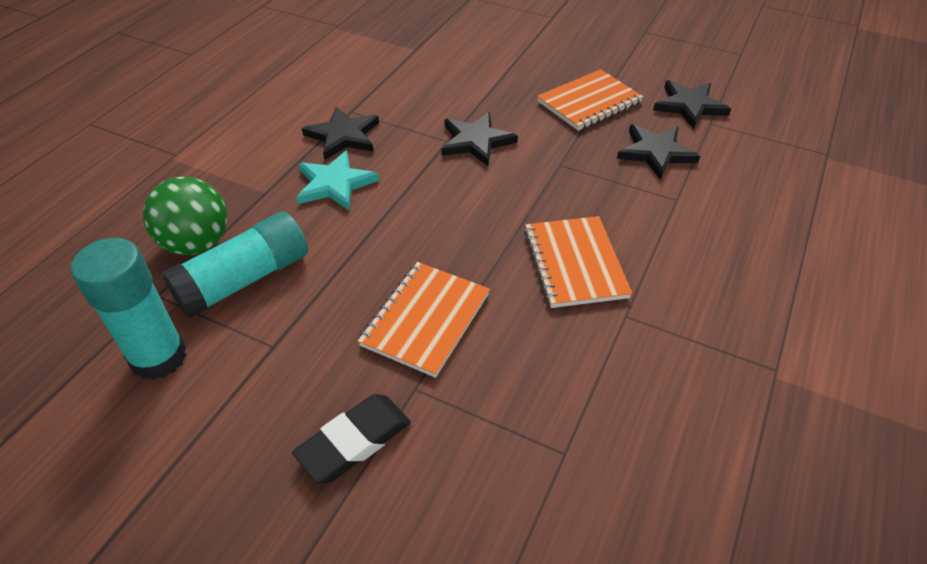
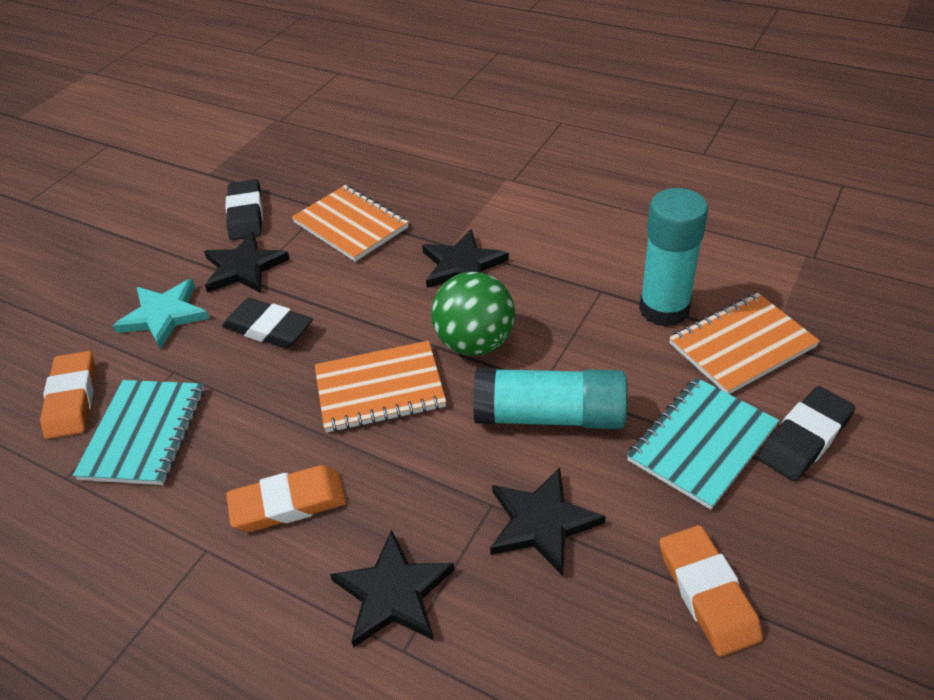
black eraser: 1 -> 3
orange eraser: 0 -> 3
turquoise notebook: 0 -> 2

